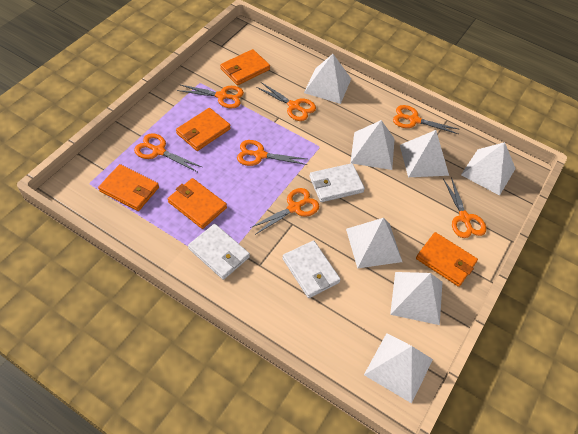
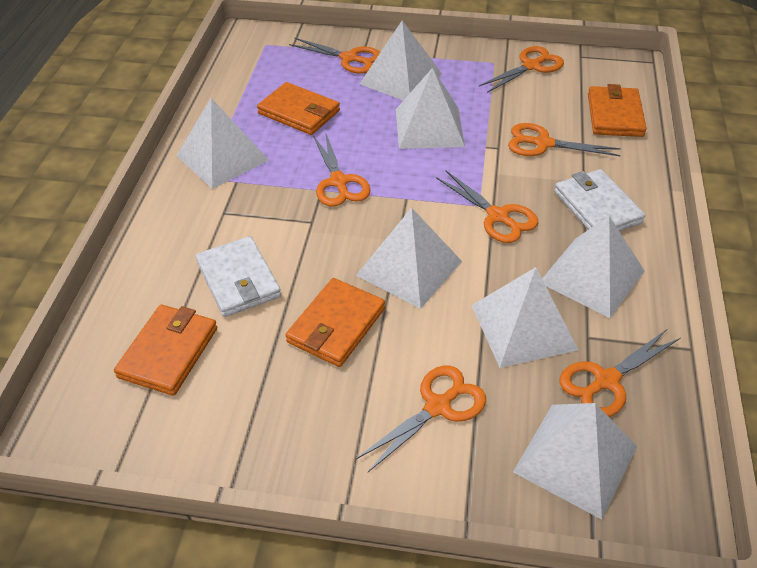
orange wallet: 5 -> 4
white wallet: 3 -> 2

